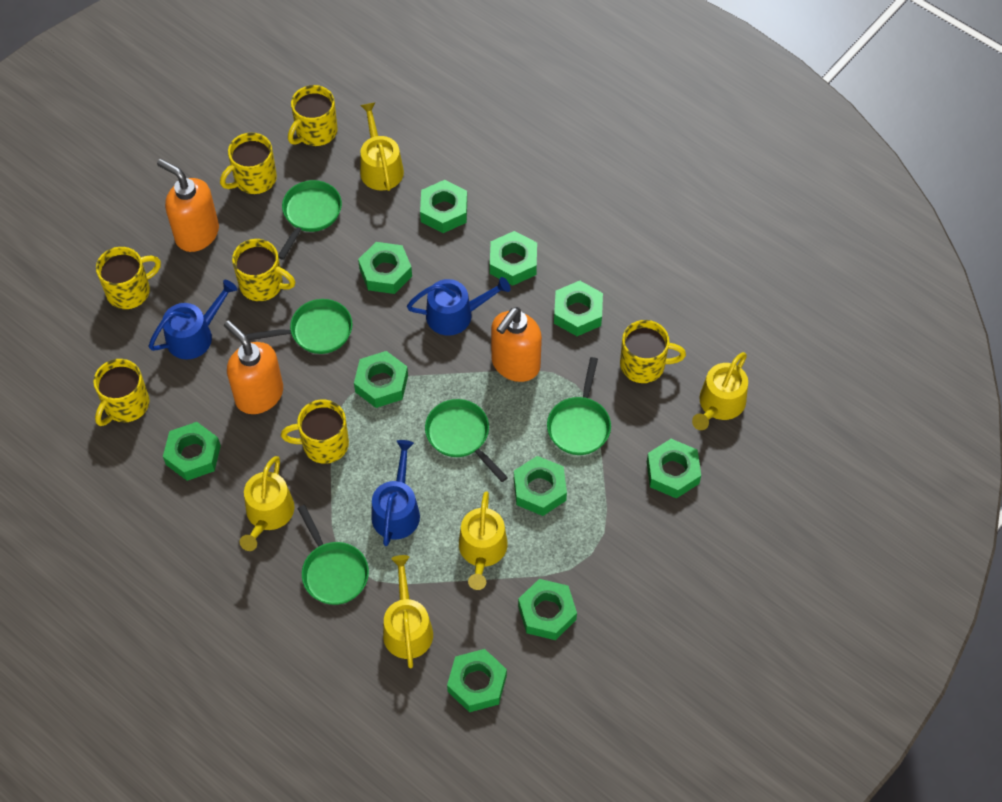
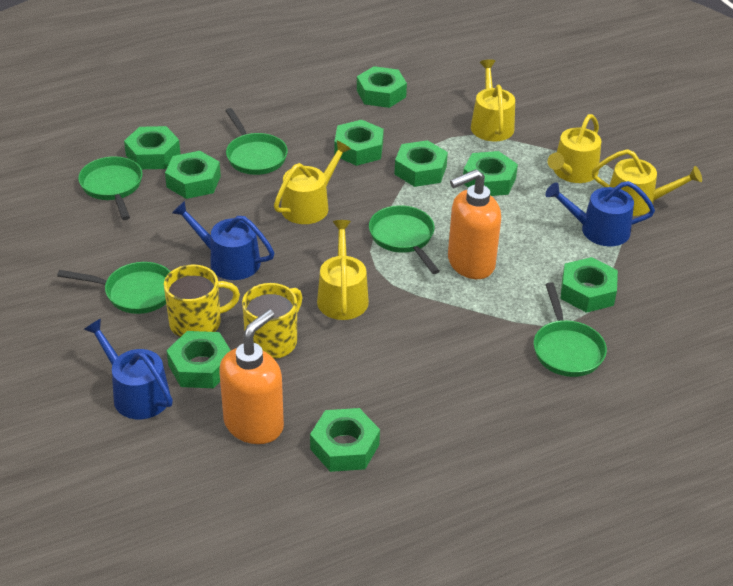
green nut: 10 -> 9
orange soap dispenser: 3 -> 2
yellow mug: 7 -> 2

